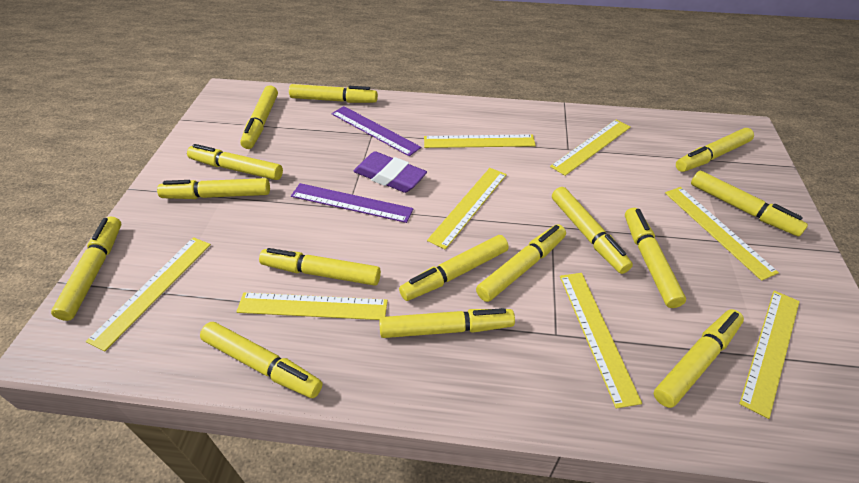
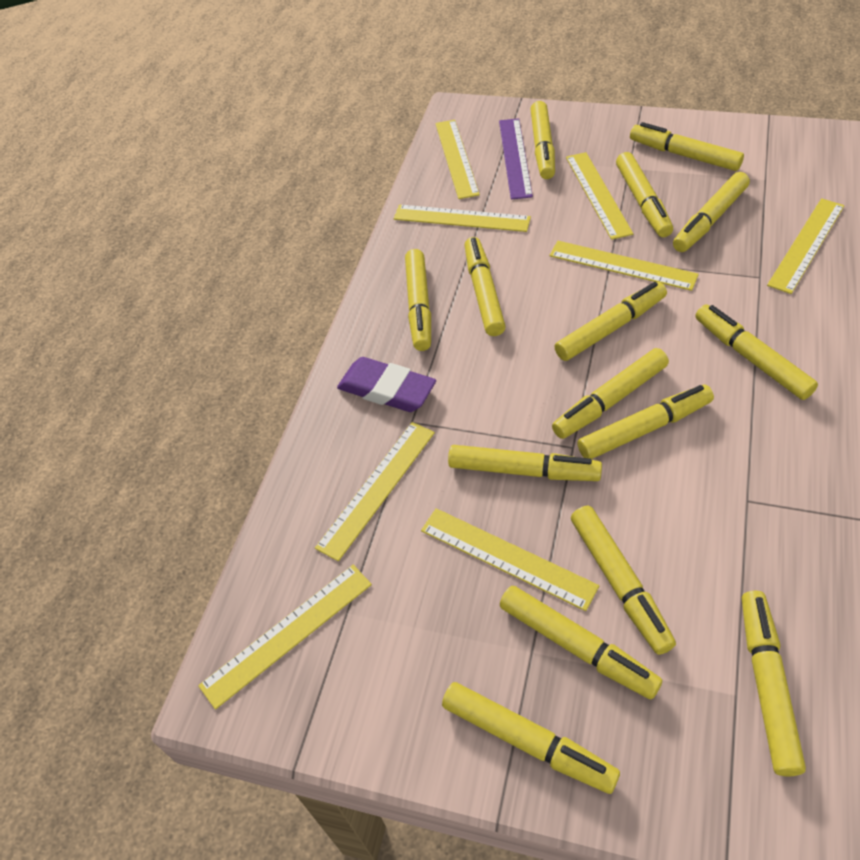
purple ruler: 2 -> 1

